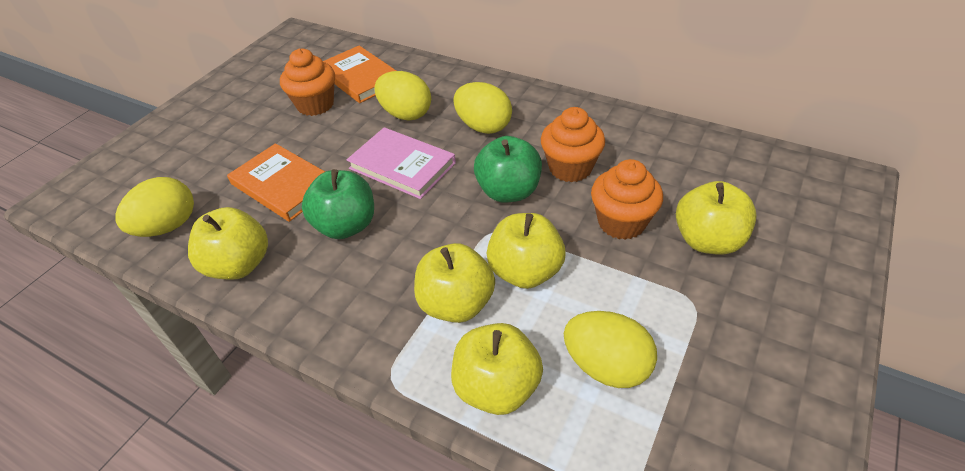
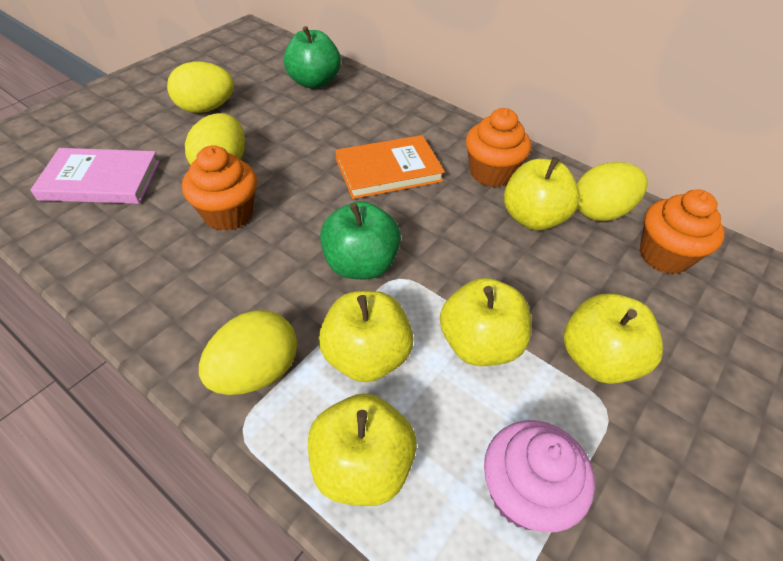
orange book: 2 -> 1
pink cupcake: 0 -> 1

